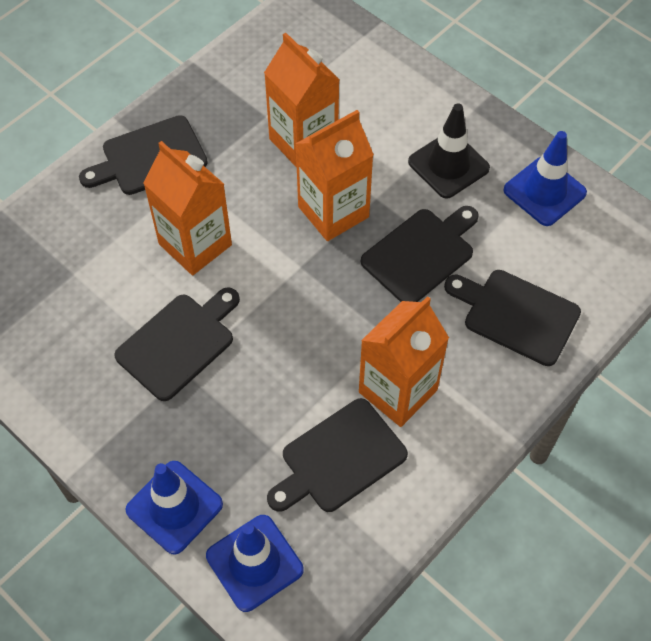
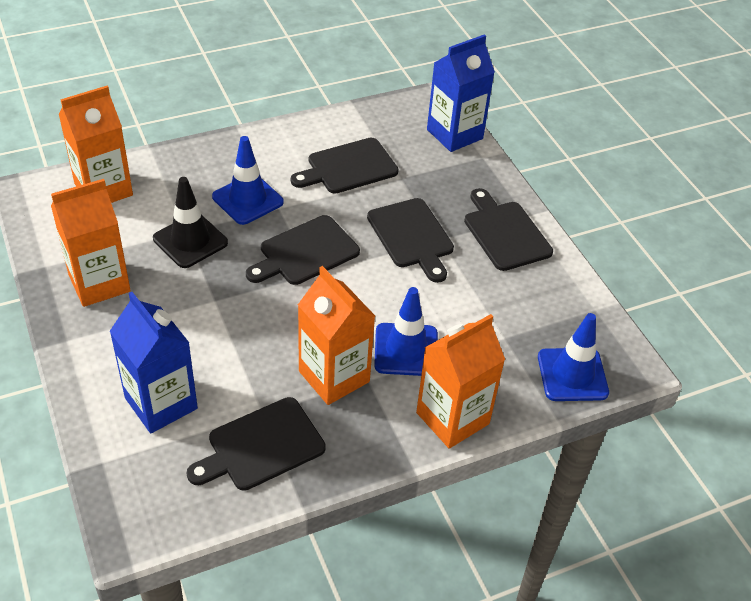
blue carton: 0 -> 2

